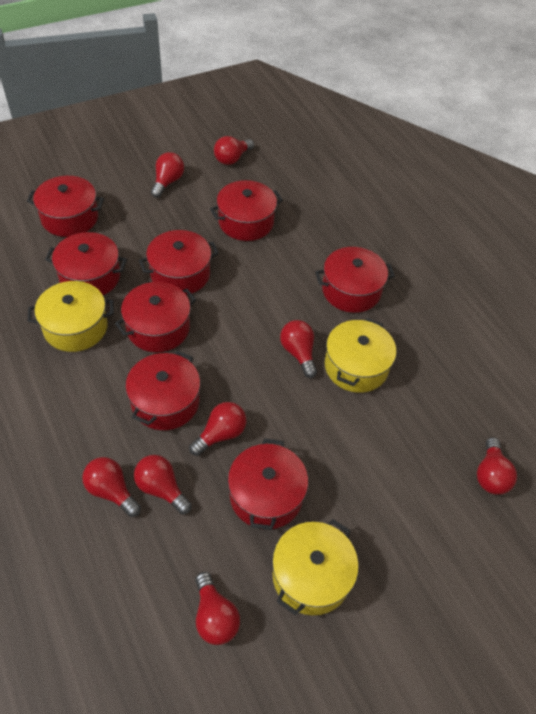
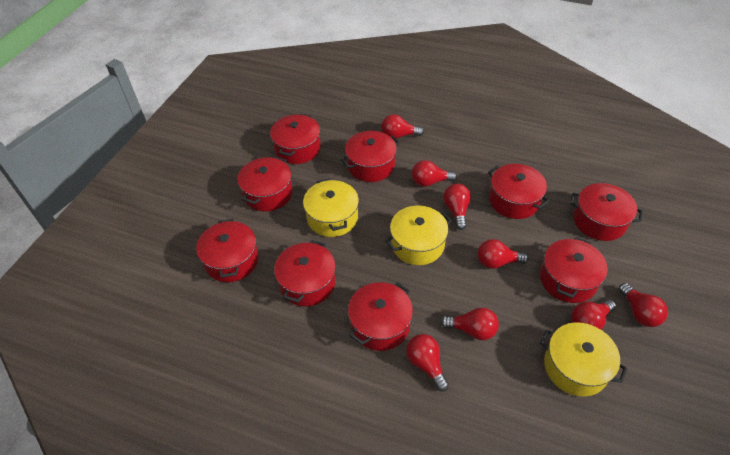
red pot: 8 -> 9

